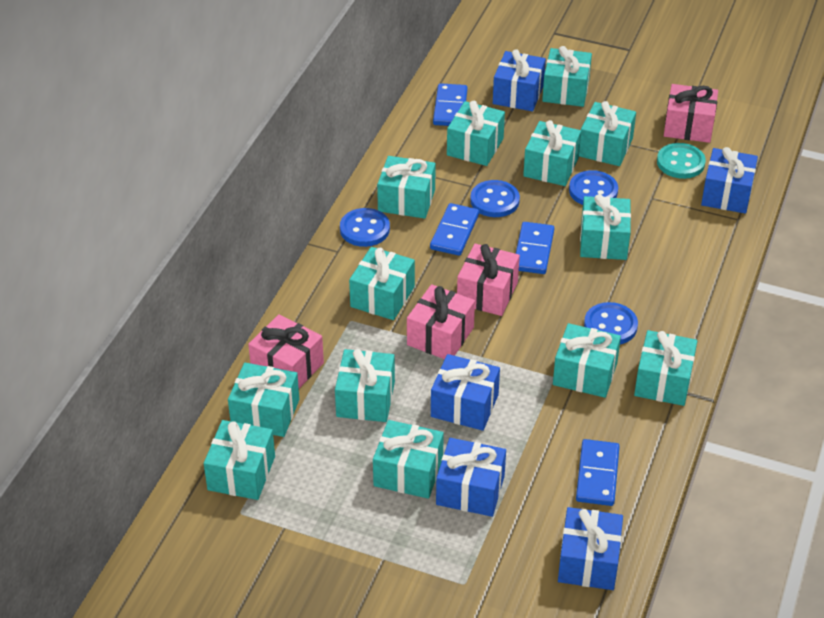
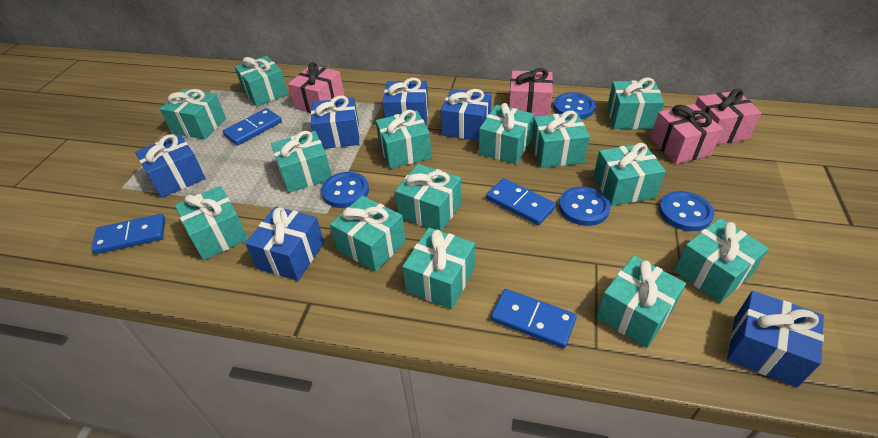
blue gift: 5 -> 6
turquoise button: 1 -> 0
turquoise gift: 13 -> 14

